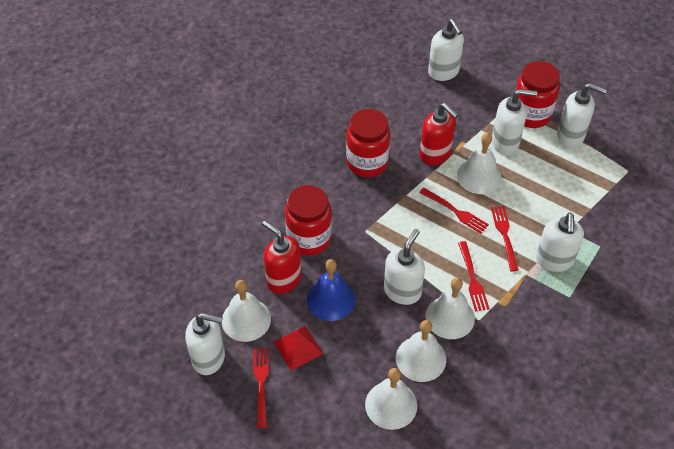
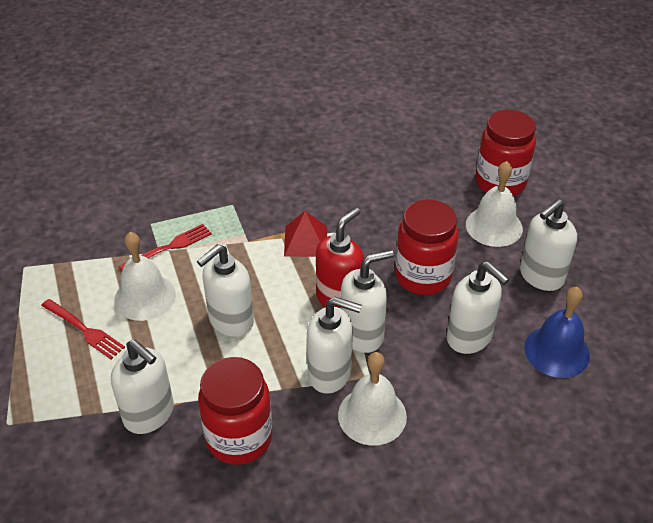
red fork: 4 -> 2
red soap dispenser: 2 -> 1
white bell: 5 -> 3

